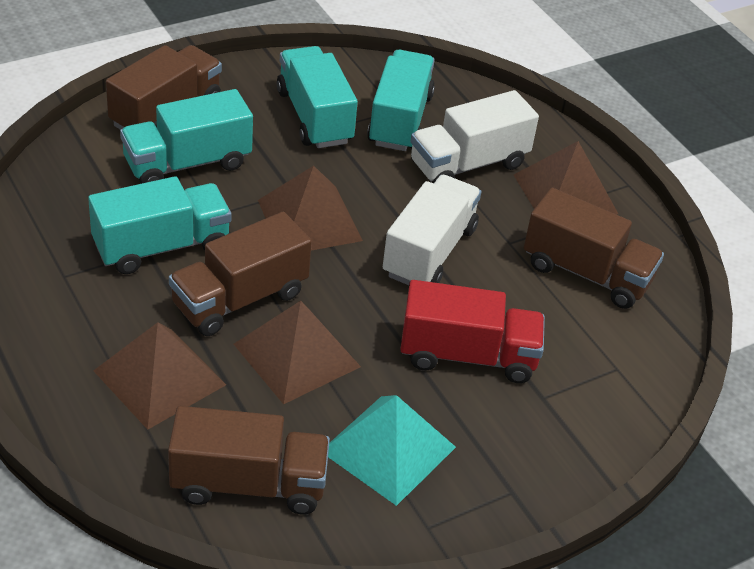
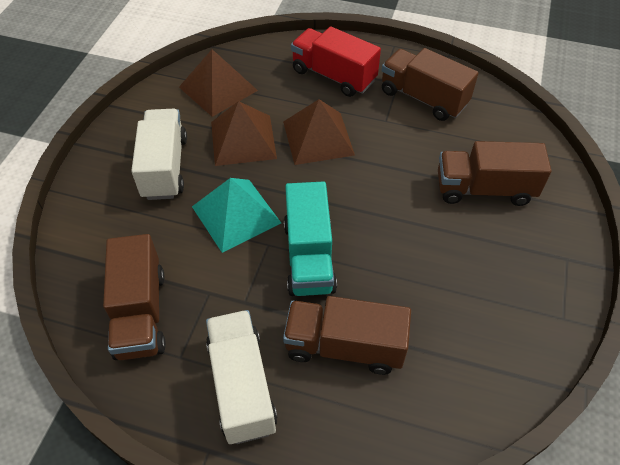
brown pyramid: 4 -> 3
turquoise truck: 4 -> 1

